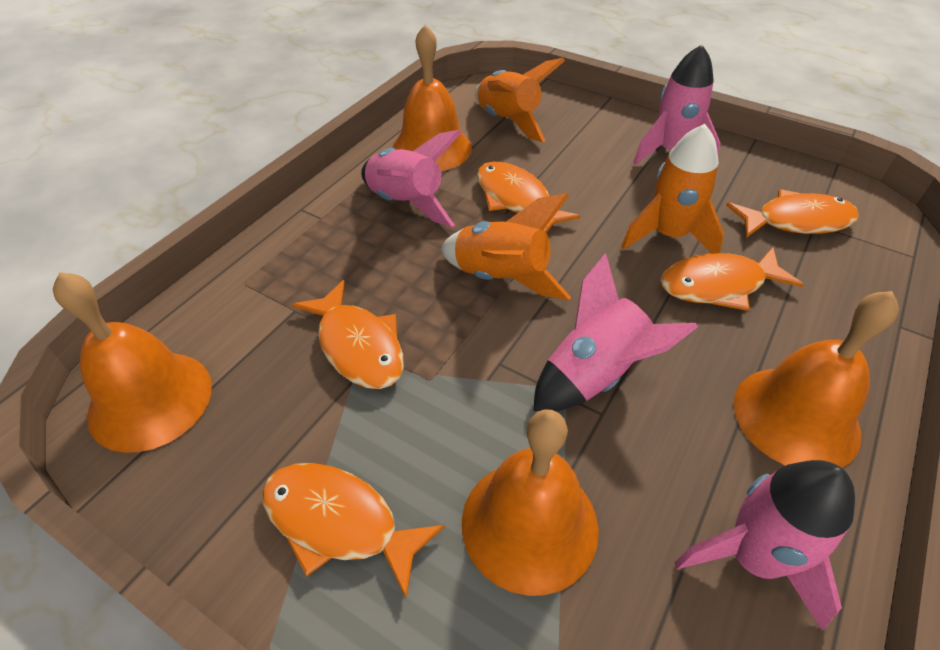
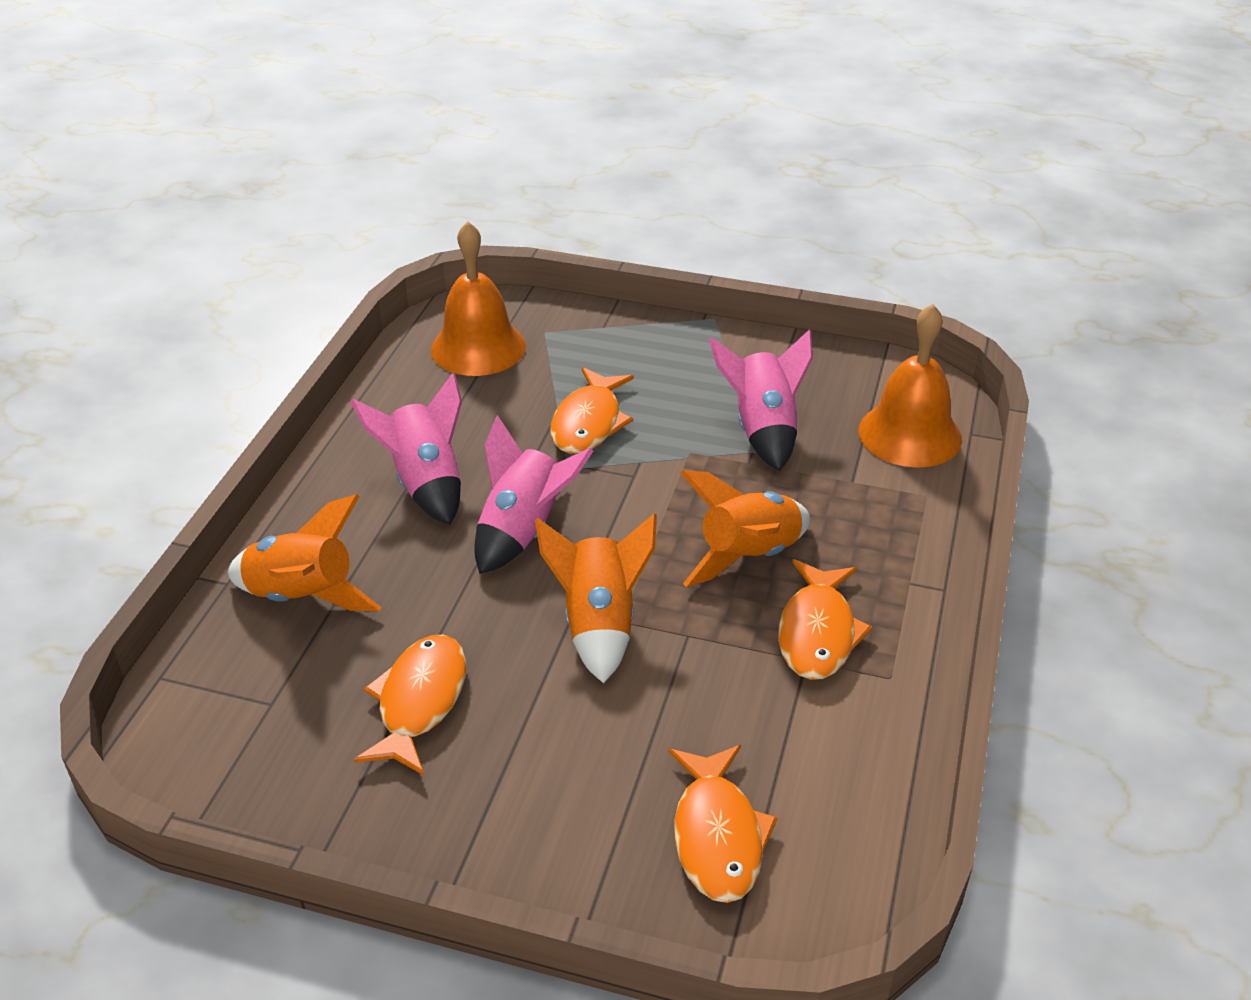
orange bell: 4 -> 2
orange fish: 5 -> 4
pink rocket: 4 -> 3

